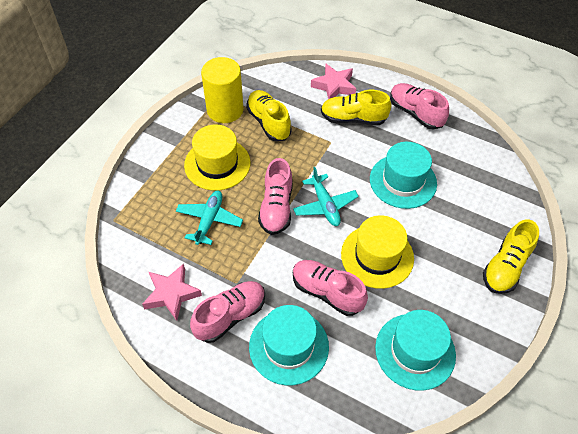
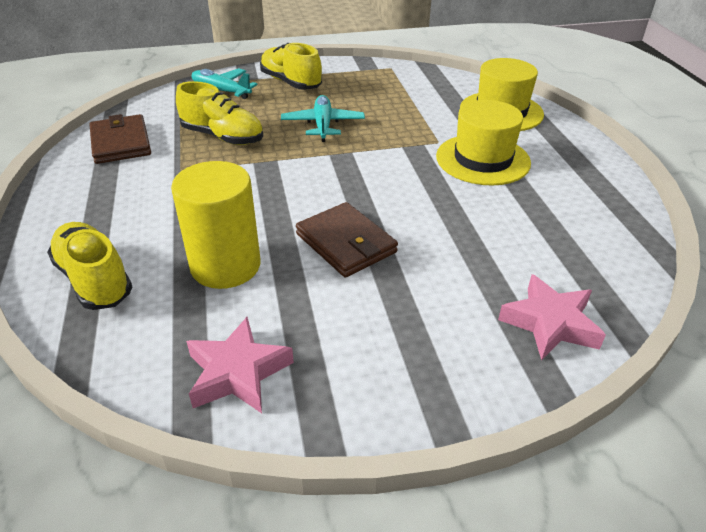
brown wallet: 0 -> 2
pink shoe: 4 -> 0
turquoise hat: 3 -> 0

